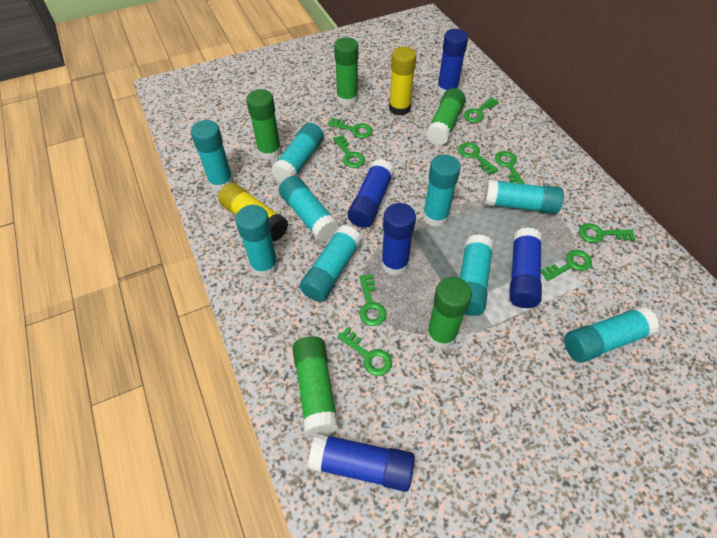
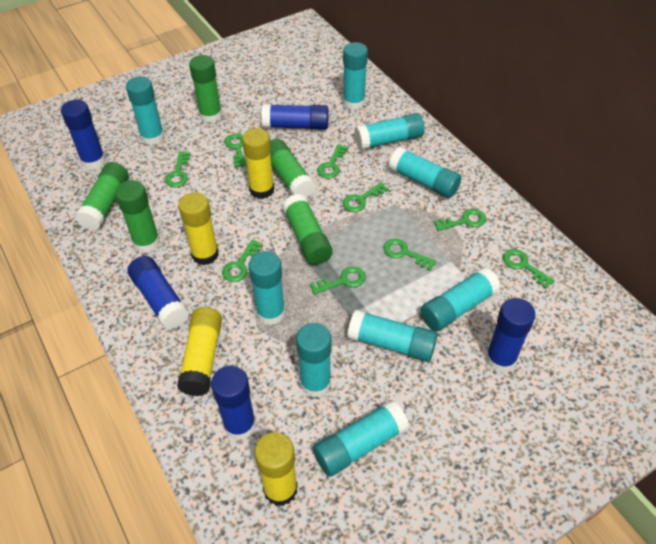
yellow glue stick: 2 -> 4

